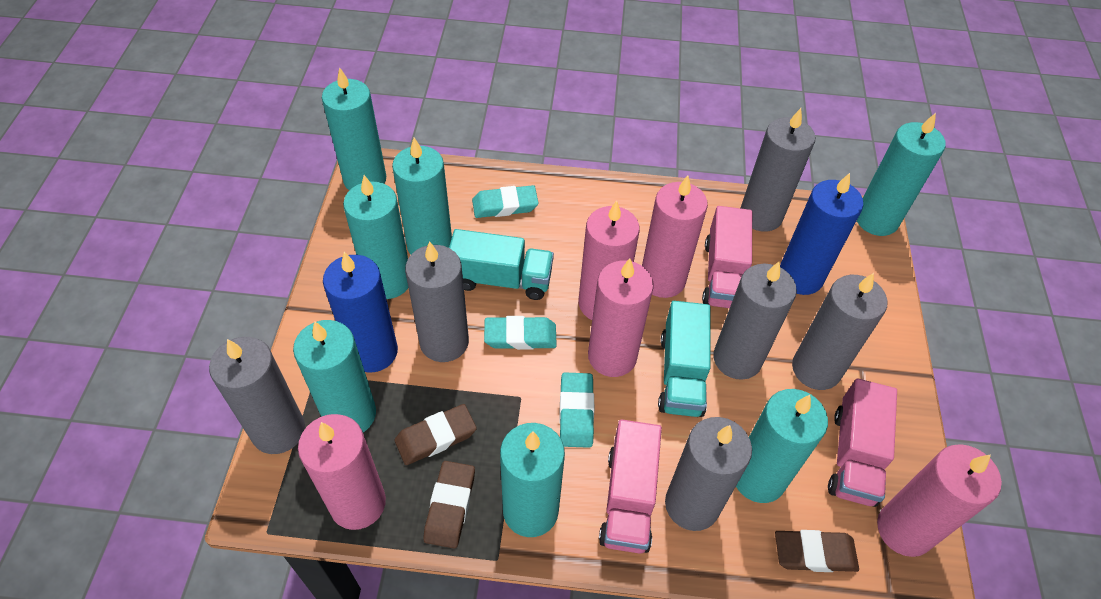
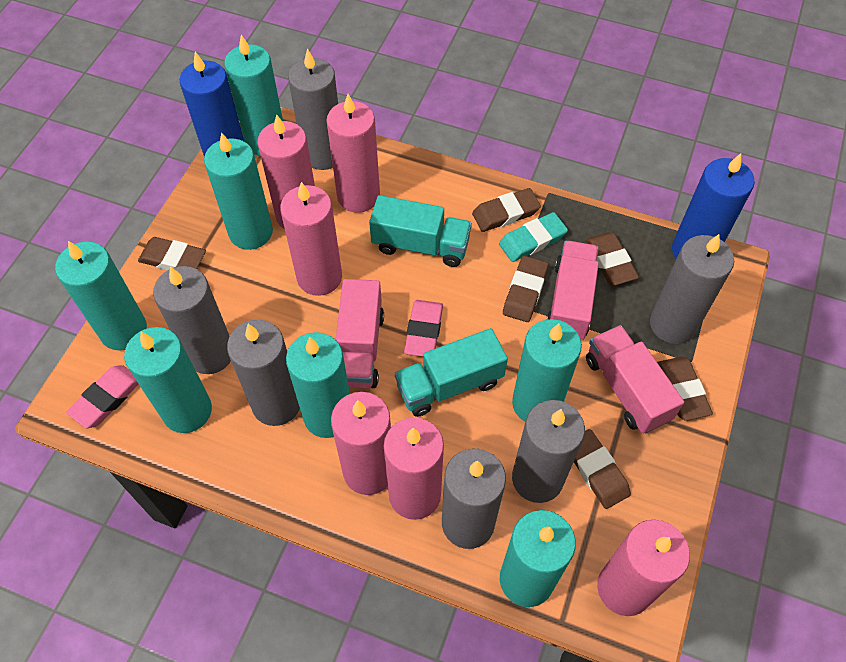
brown eraser: 3 -> 6
pink candle: 5 -> 6
pink eraser: 0 -> 2
turquoise eraser: 3 -> 1

